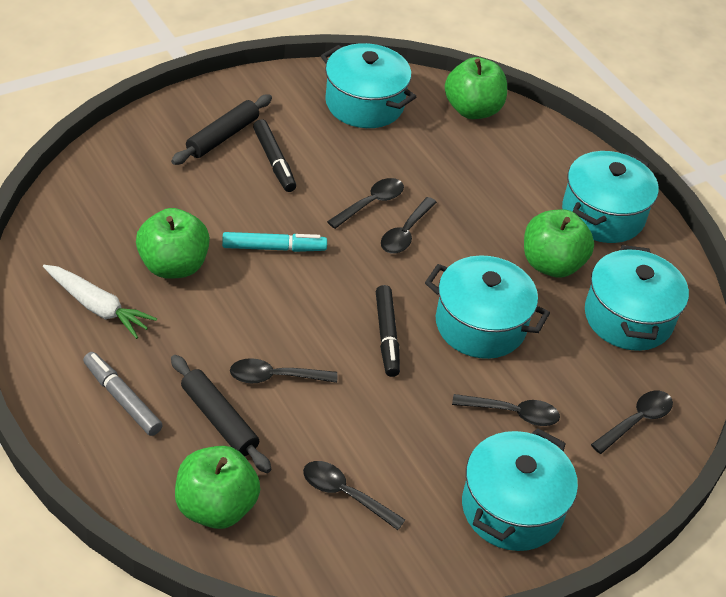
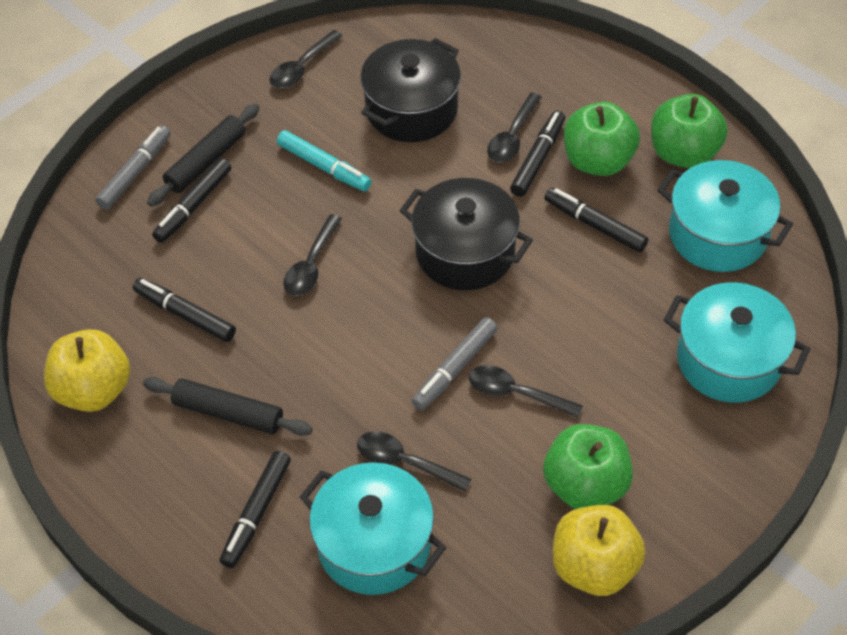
black marker: 2 -> 5
black pot: 0 -> 2
black spoon: 6 -> 5
green apple: 4 -> 3
grey marker: 1 -> 2
turquoise pot: 5 -> 3
white carrot: 1 -> 0
yellow apple: 0 -> 2

